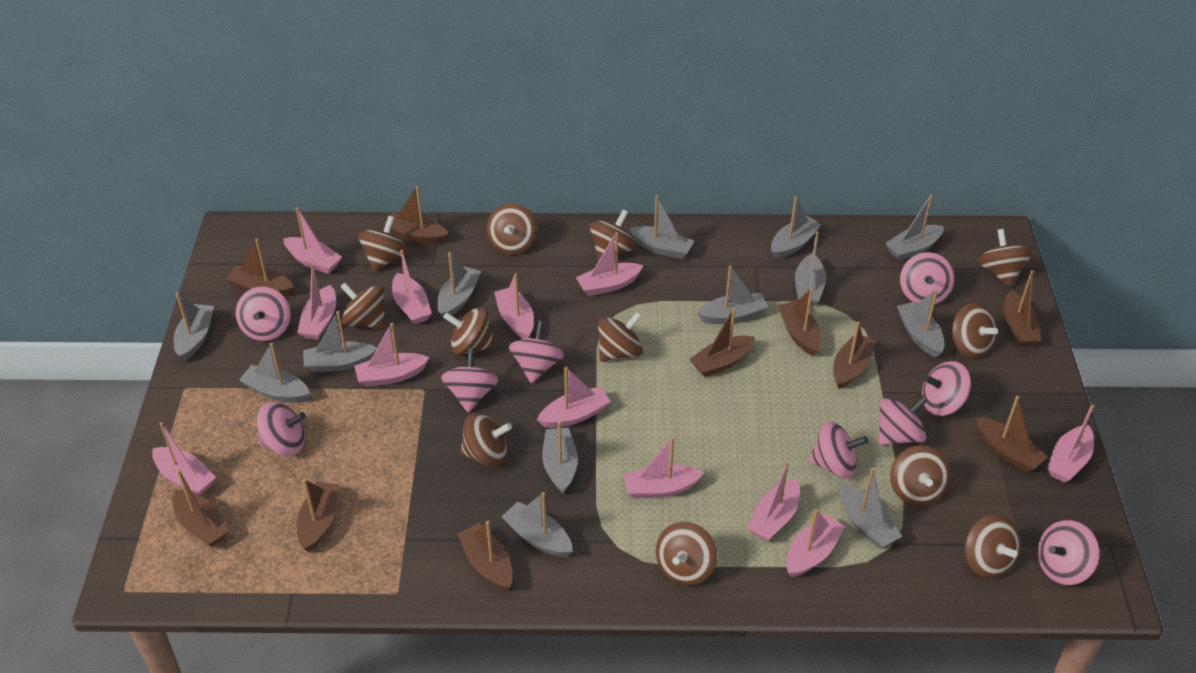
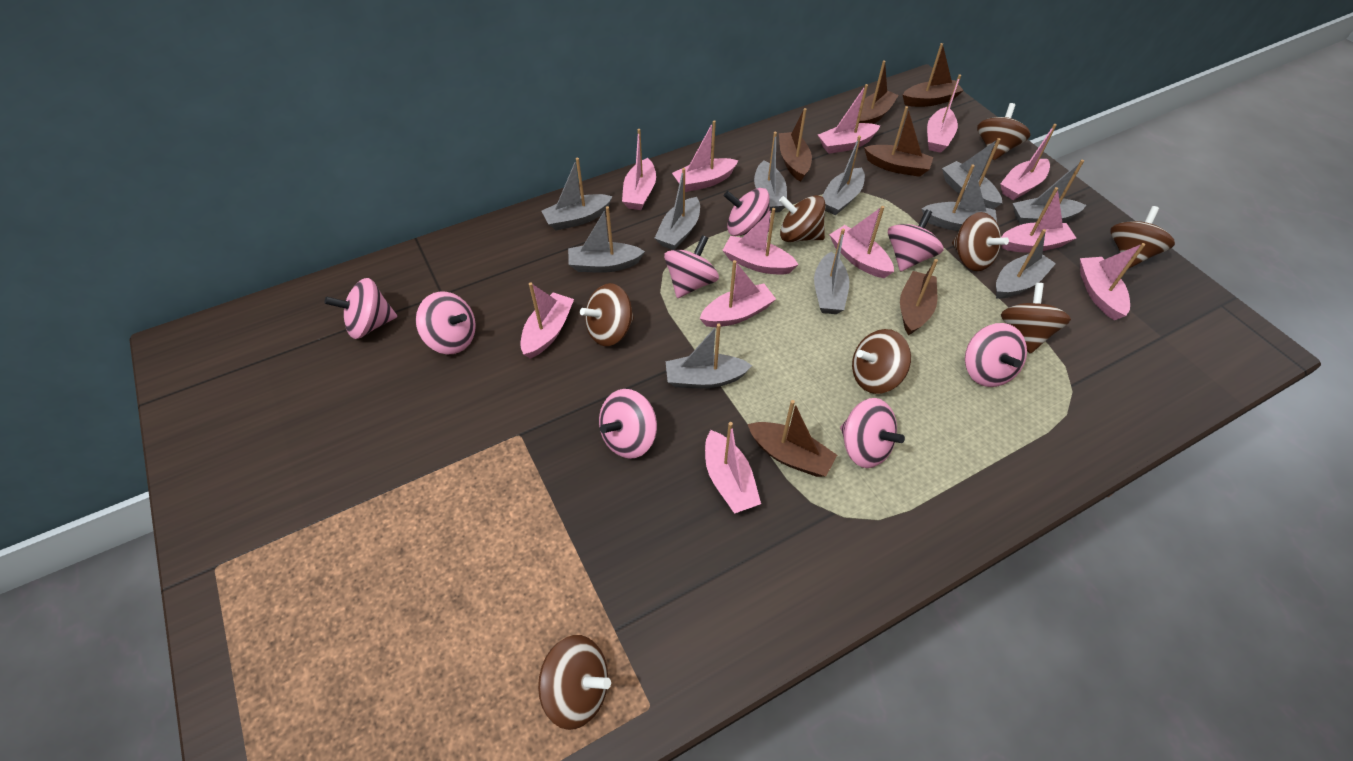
brown boat: 10 -> 6
brown spinning top: 12 -> 8
grey boat: 13 -> 11
pink spinning top: 9 -> 8

